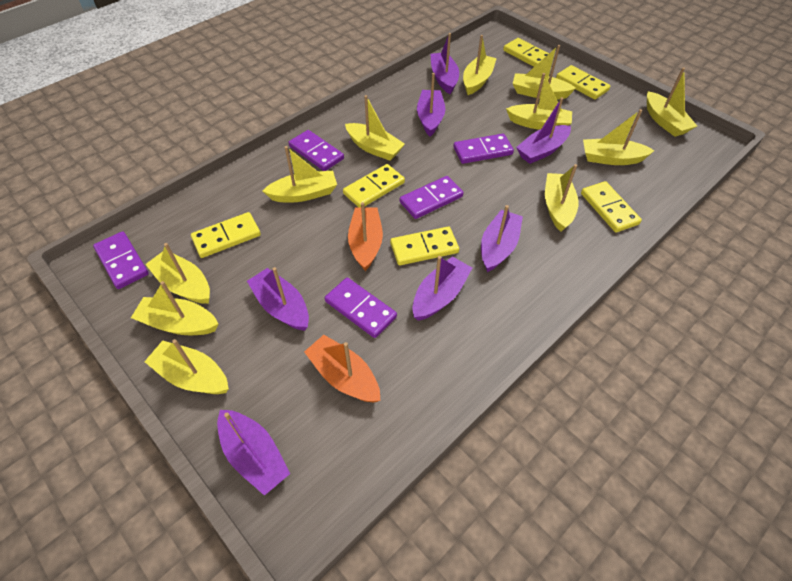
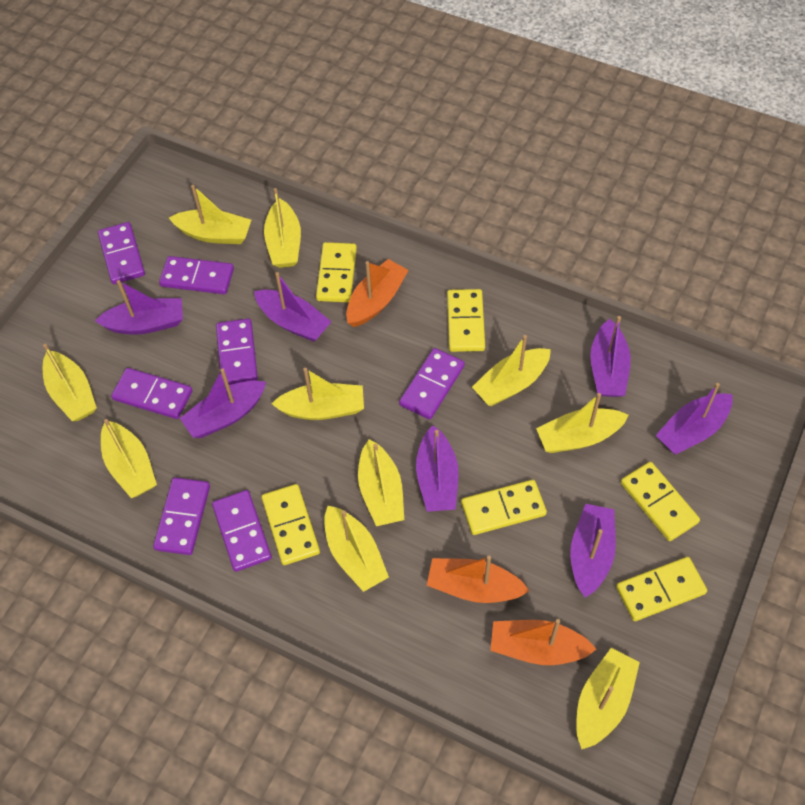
orange boat: 2 -> 3
purple domino: 5 -> 7
yellow boat: 11 -> 10

